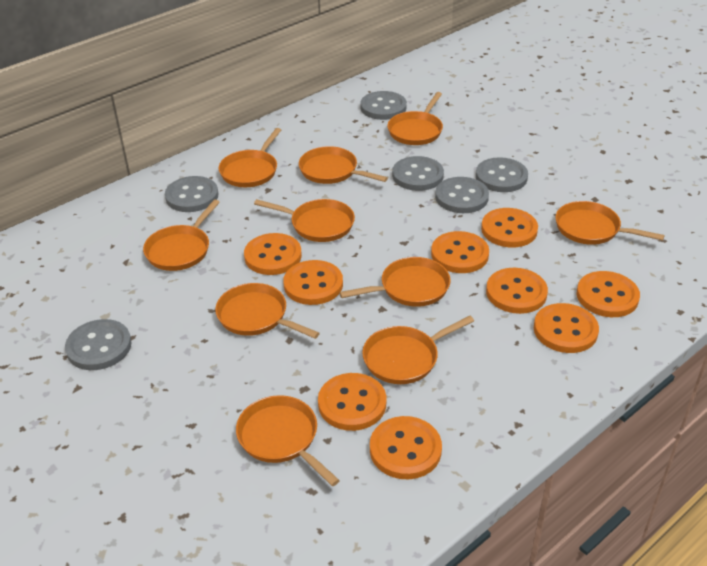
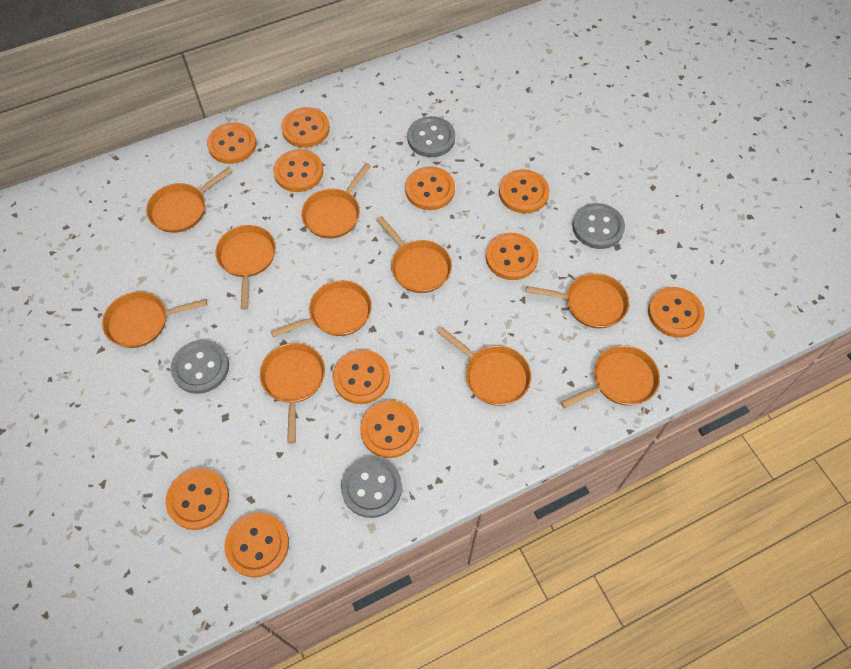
grey button: 6 -> 4
orange button: 9 -> 11

